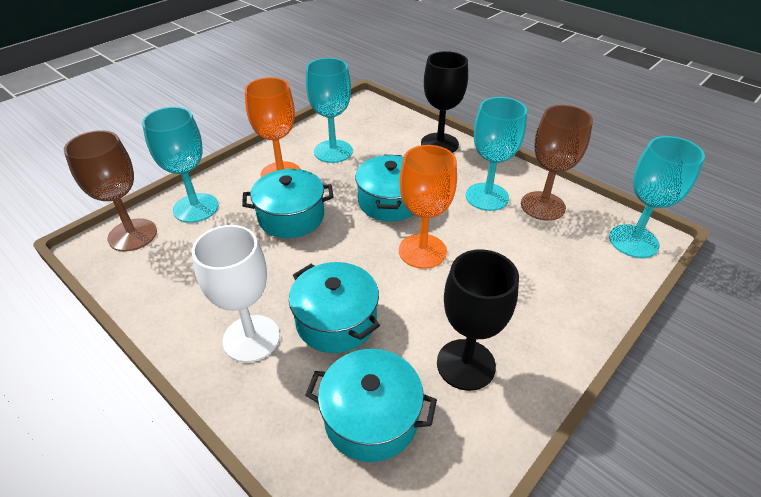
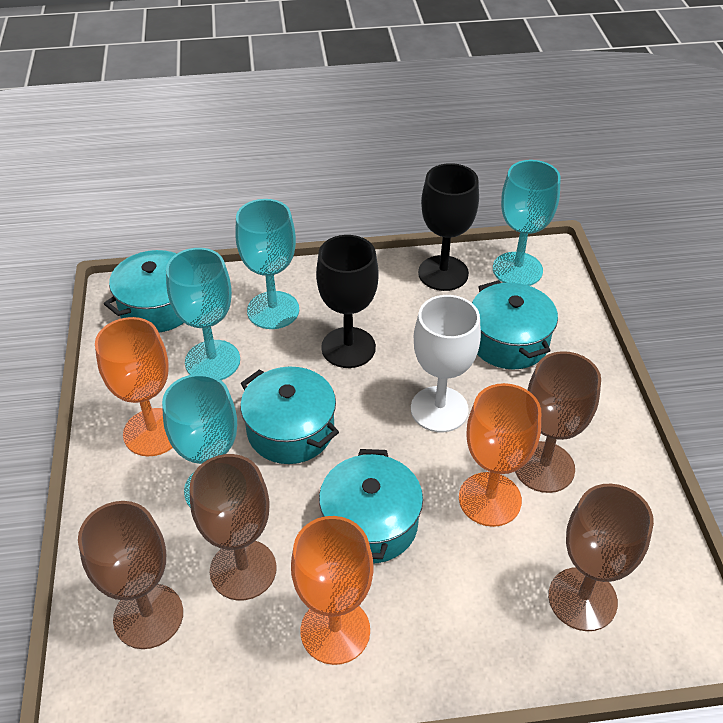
brown goblet: 2 -> 4
orange goblet: 2 -> 3

